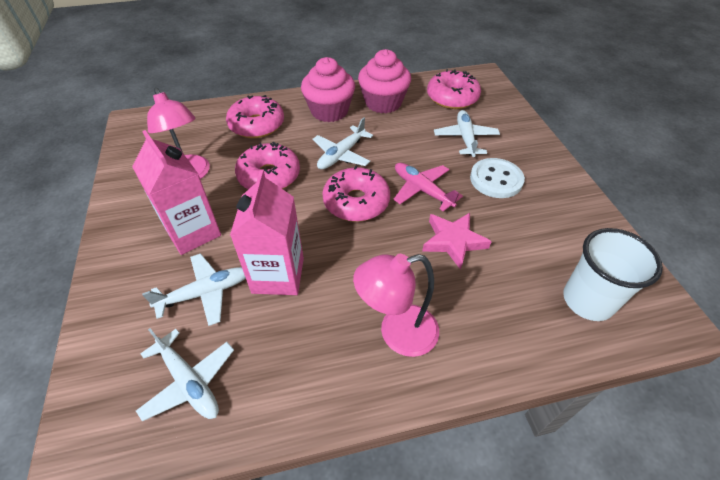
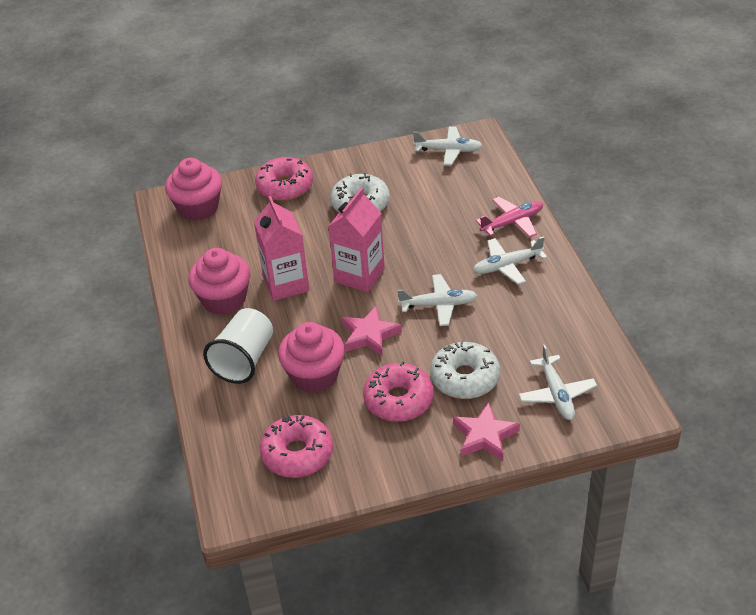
pink cupcake: 2 -> 3
pink donut: 4 -> 3
pink lamp: 2 -> 0
pink star: 1 -> 2
white button: 1 -> 0
white donut: 0 -> 2

